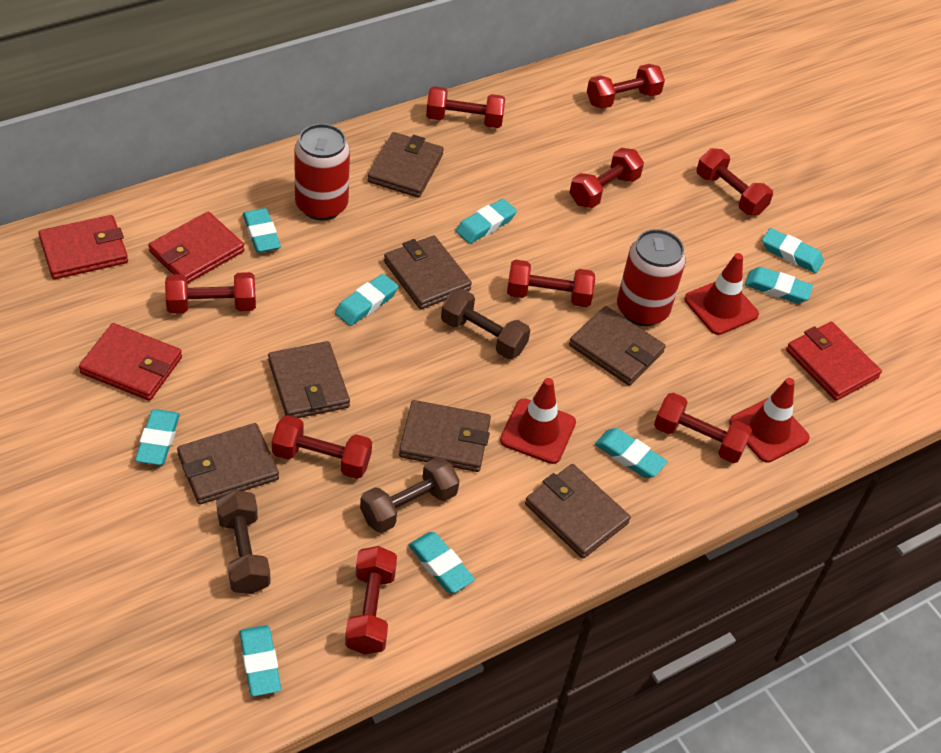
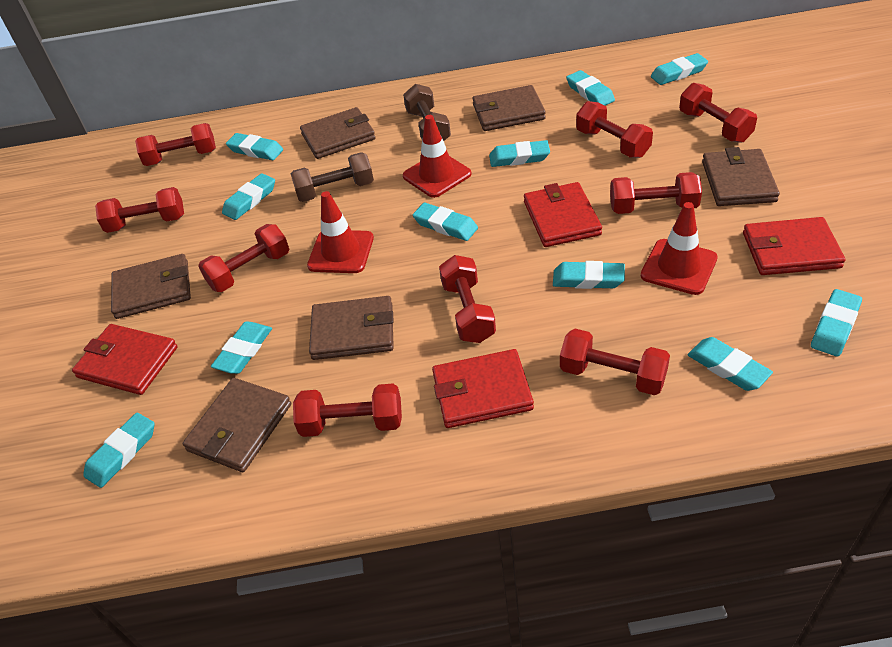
brown dumbbell: 3 -> 2
brown wallet: 7 -> 6
red can: 2 -> 0
turquoise eraser: 9 -> 11

